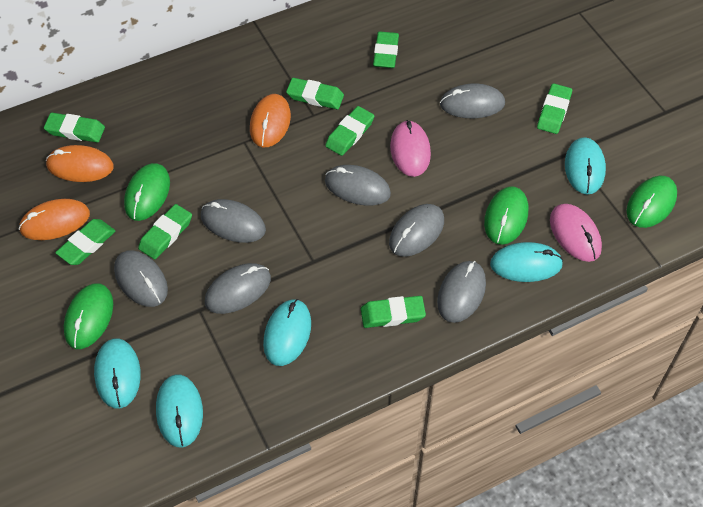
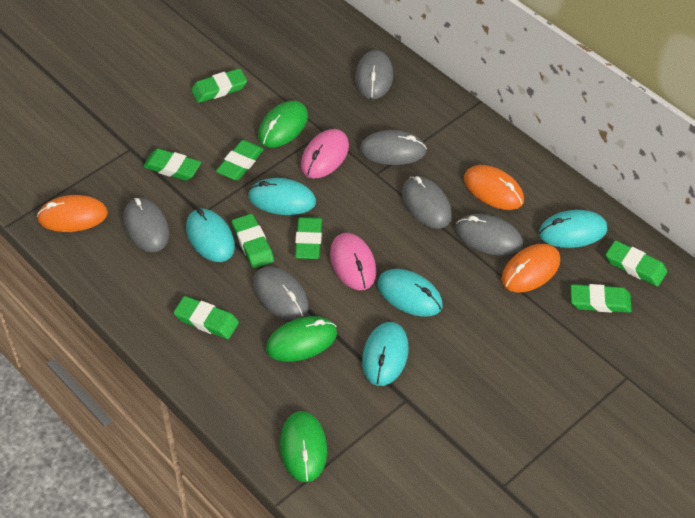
green mouse: 4 -> 3
grey mouse: 7 -> 6

